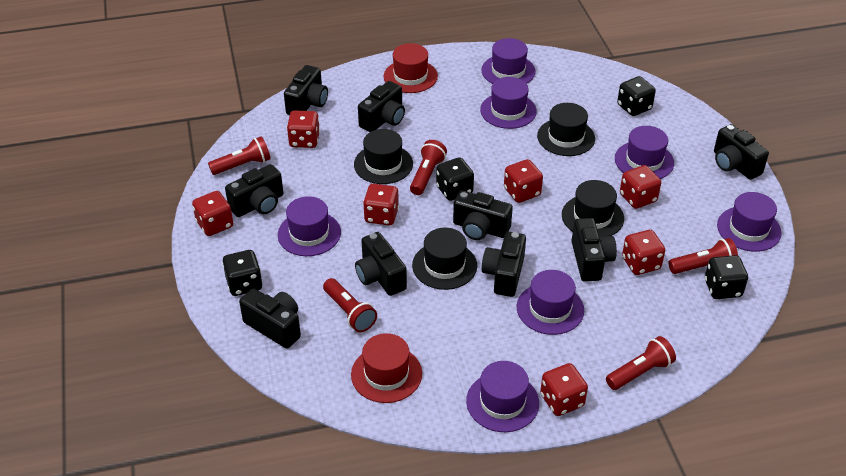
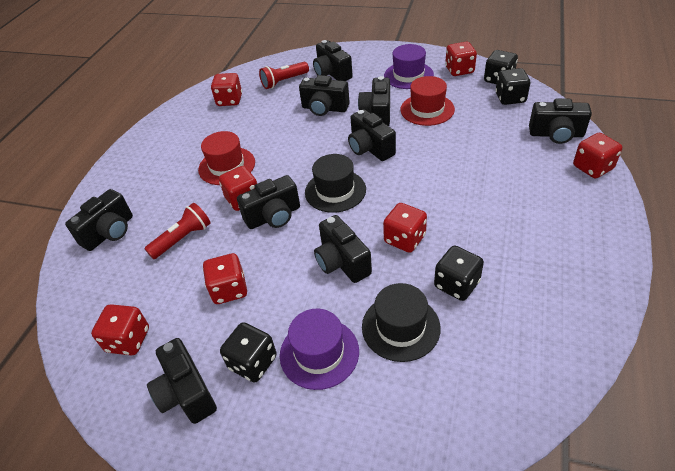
black hat: 4 -> 2
purple hat: 7 -> 2
red flashlight: 5 -> 2

